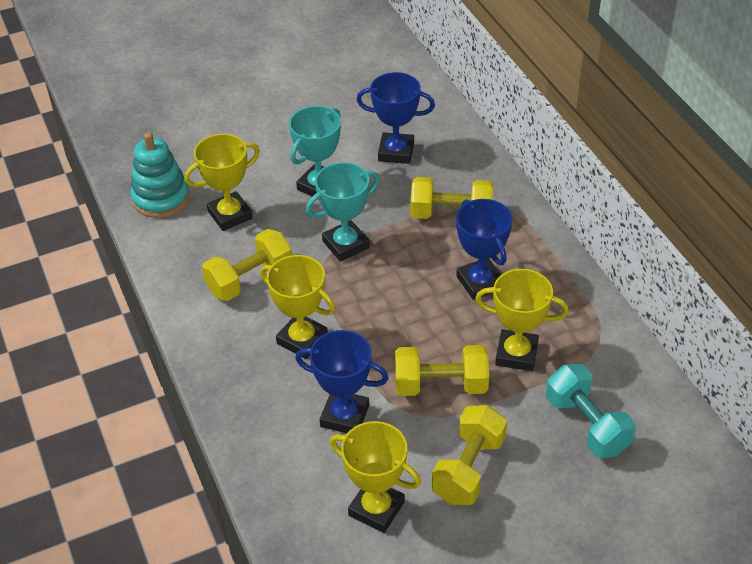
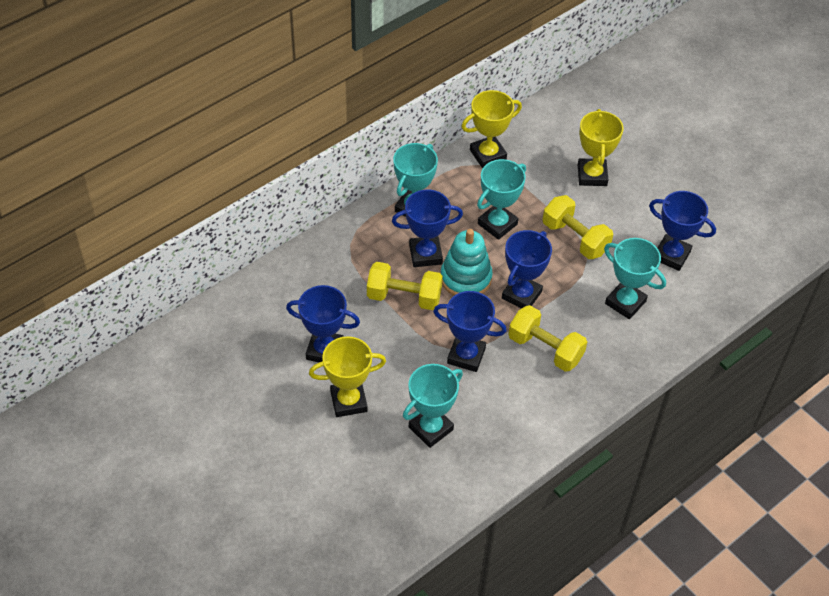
blue trophy: 3 -> 5
turquoise dumbbell: 1 -> 0
turquoise trophy: 2 -> 4
yellow dumbbell: 4 -> 3
yellow trophy: 4 -> 3

